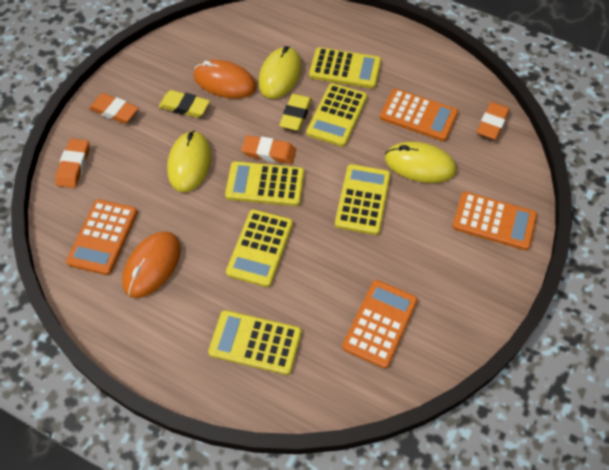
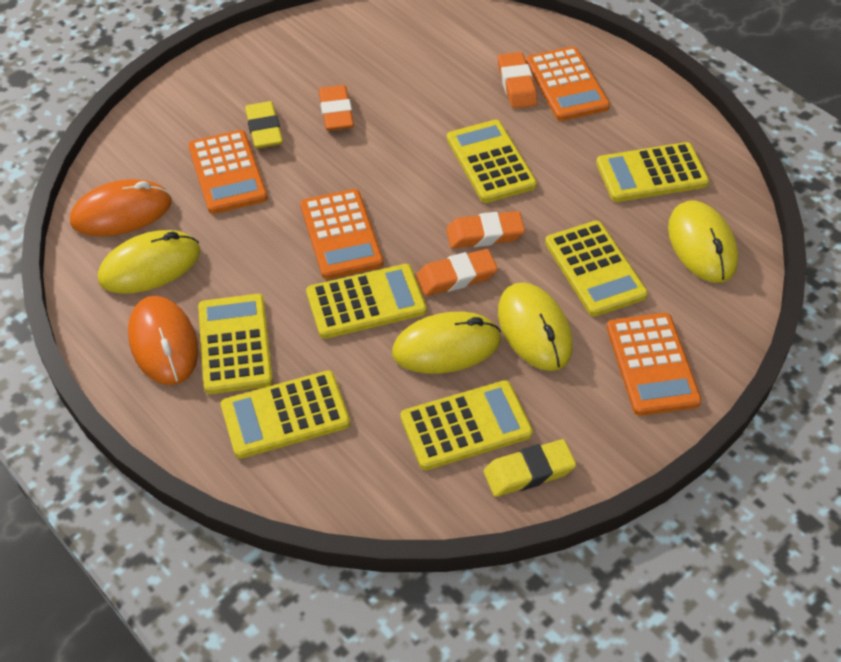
yellow calculator: 6 -> 7
yellow mouse: 3 -> 4

